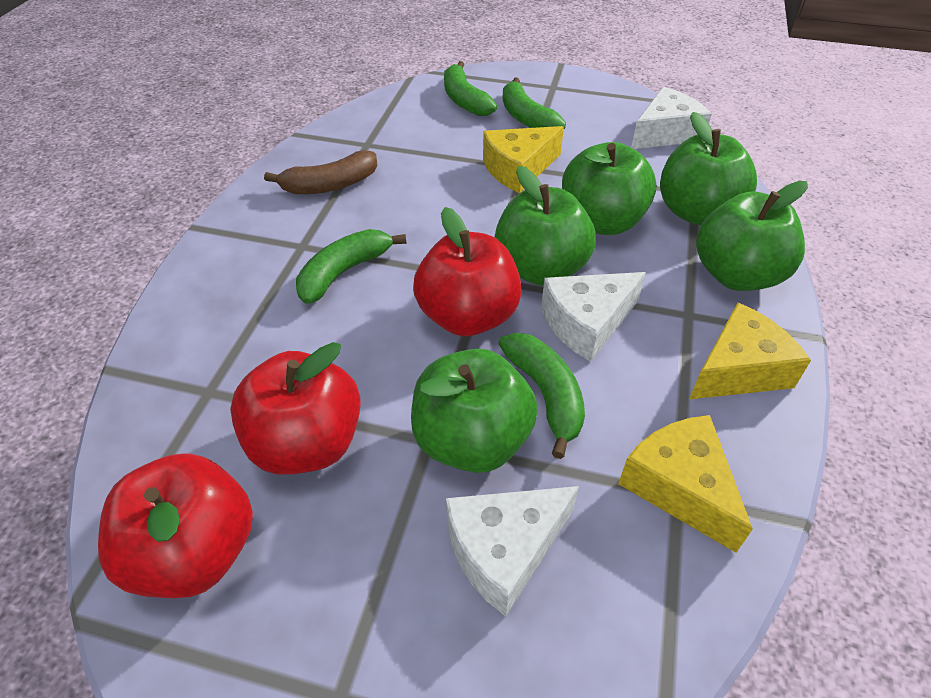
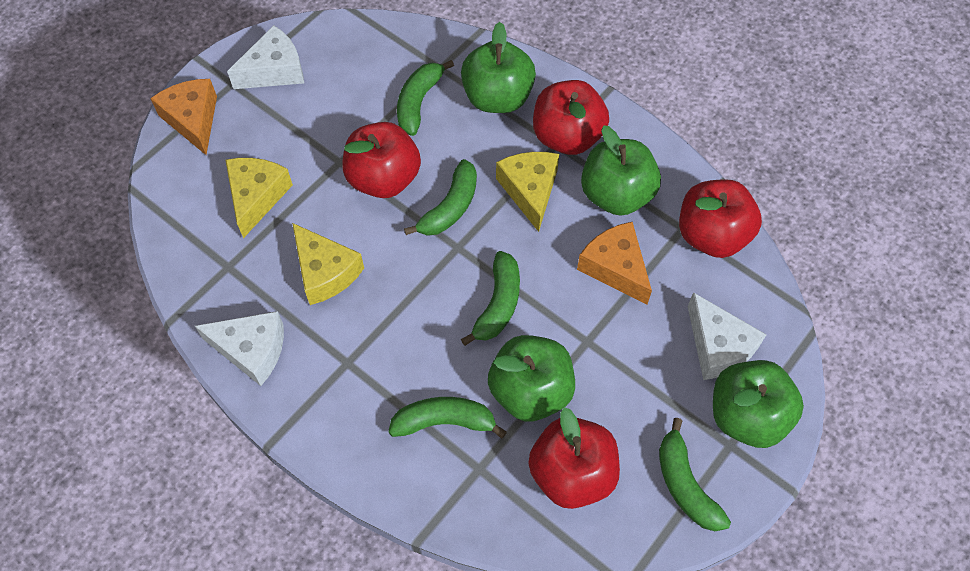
brown banana: 1 -> 0
green apple: 5 -> 4
green banana: 4 -> 5
orange cheese: 0 -> 2
red apple: 3 -> 4

